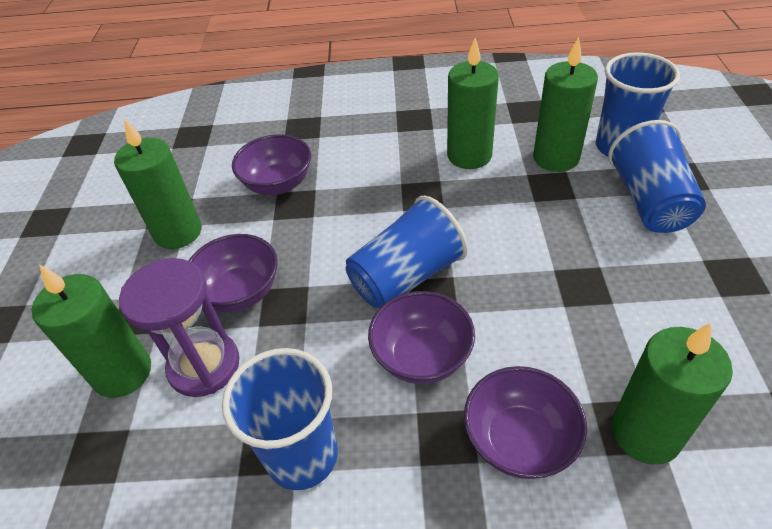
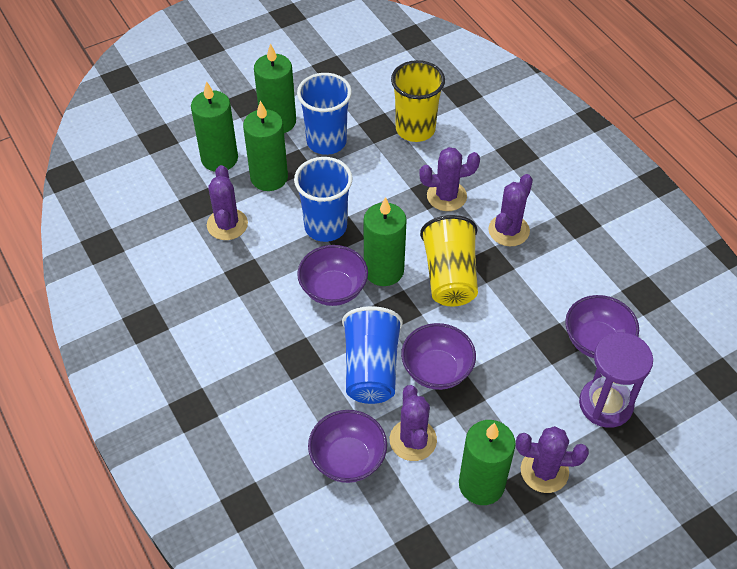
blue cup: 4 -> 3
purple cactus: 0 -> 5
yellow cup: 0 -> 2

